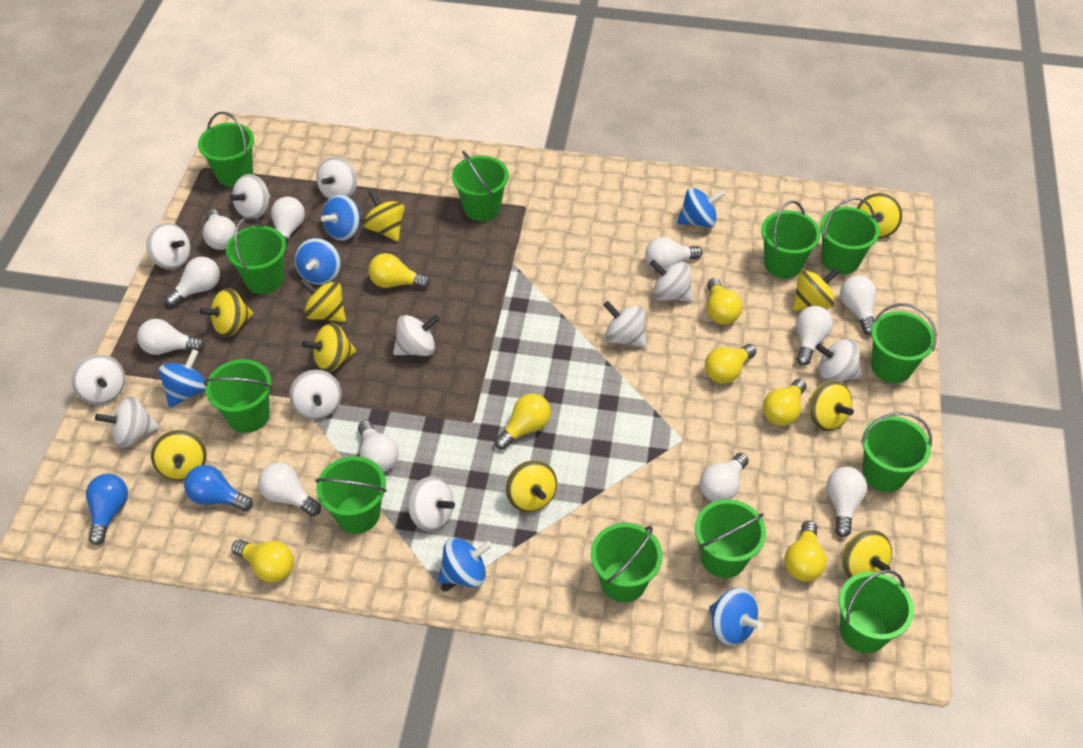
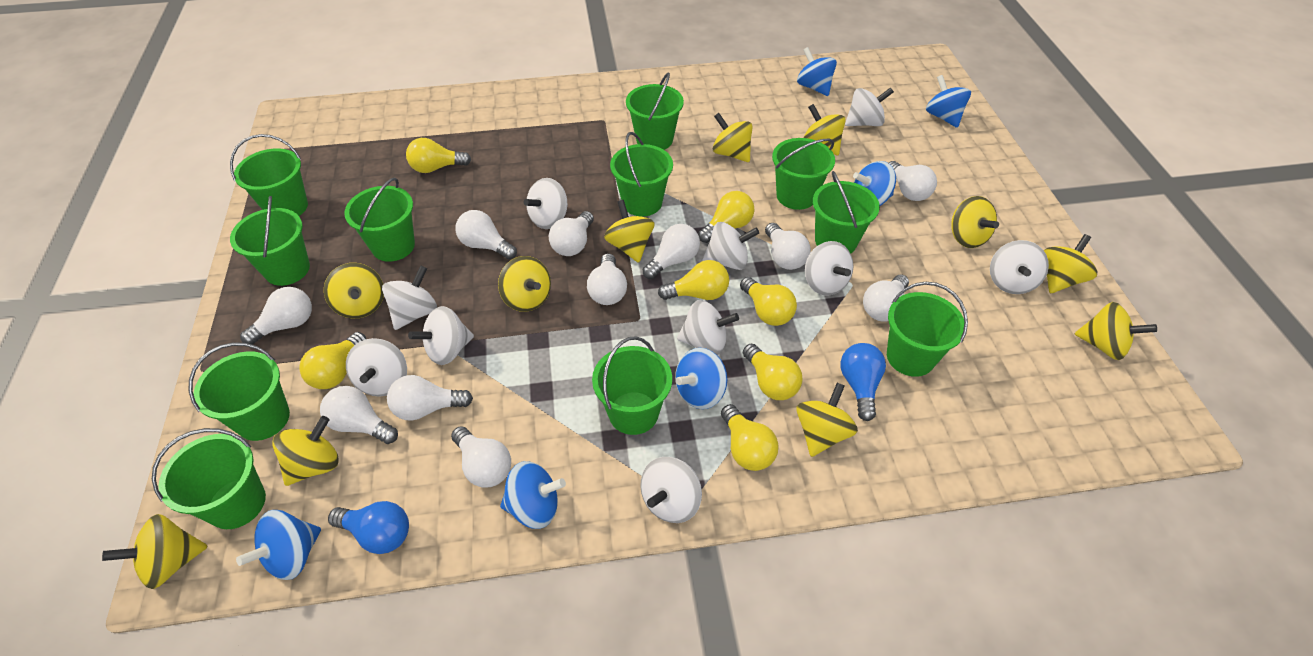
green bucket: 12 -> 11
white spinning top: 11 -> 10
yellow spinning top: 10 -> 11

